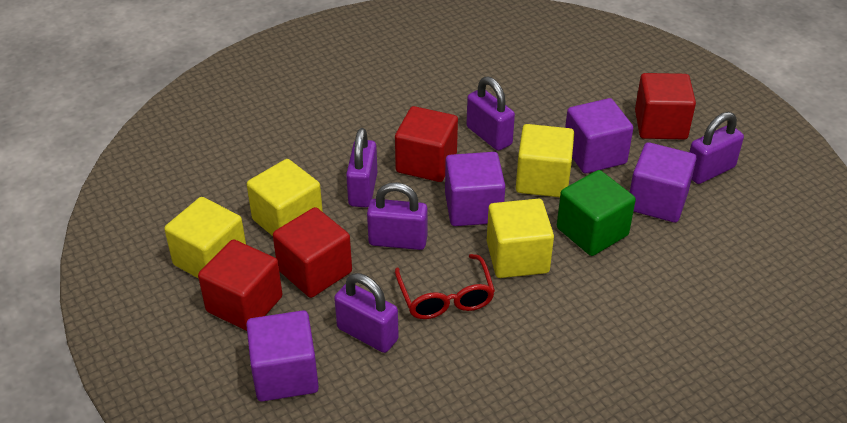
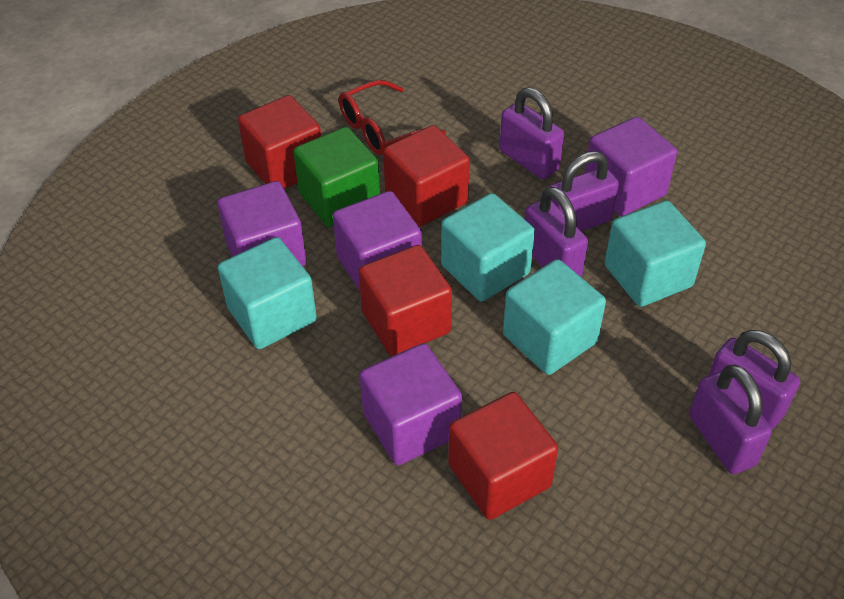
turquoise cube: 0 -> 4
yellow cube: 4 -> 0

